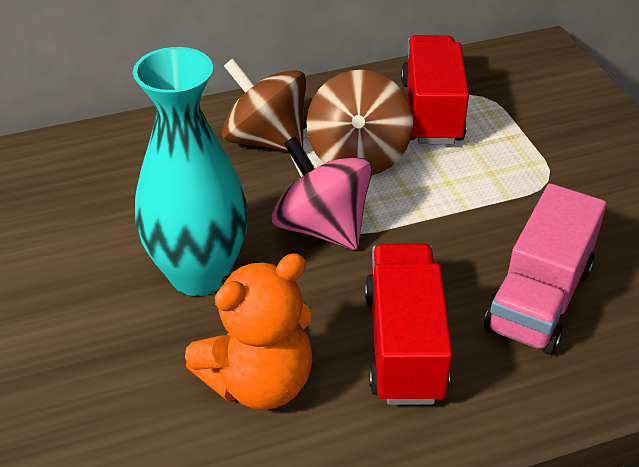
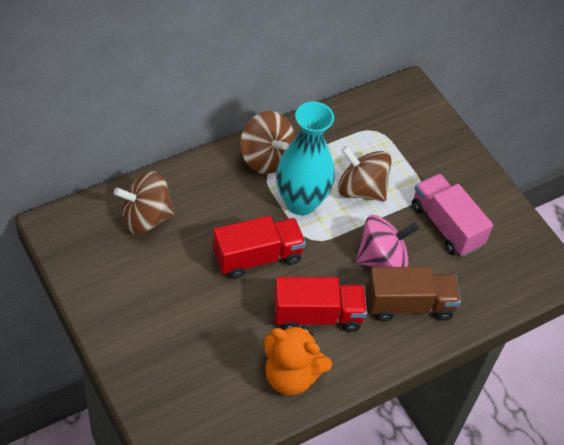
brown spinning top: 2 -> 3
brown truck: 0 -> 1

